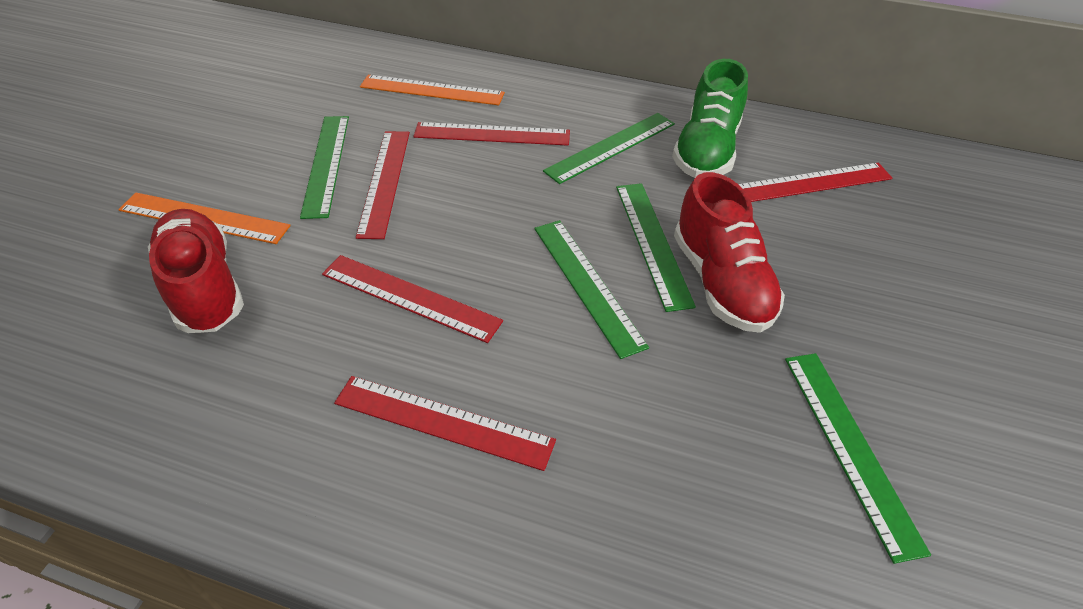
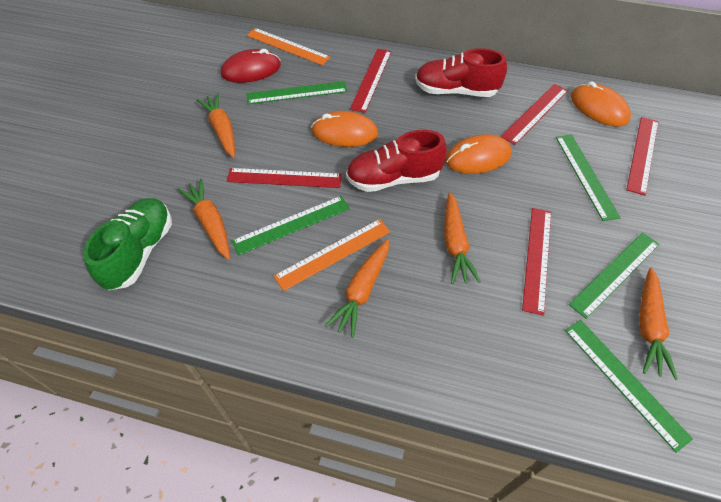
orange carrot: 0 -> 5
orange mouse: 0 -> 3
red mouse: 0 -> 1

